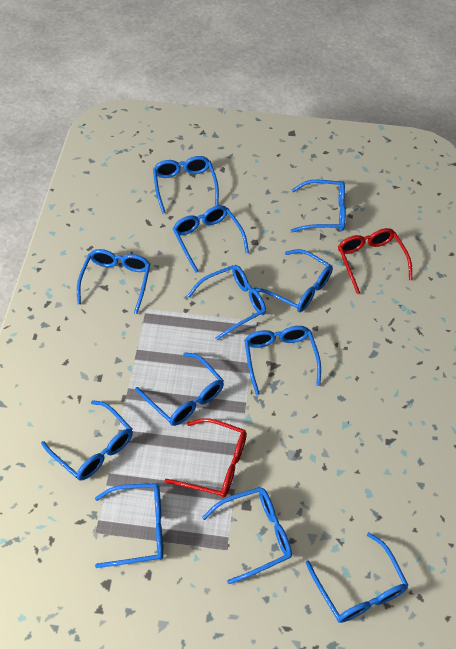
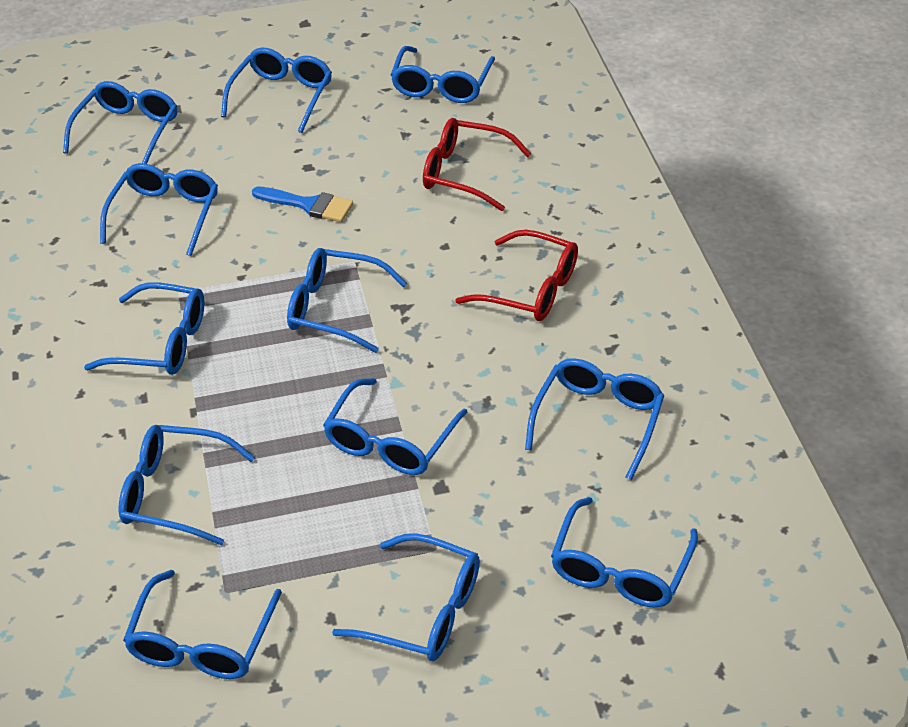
blue brush: 0 -> 1

